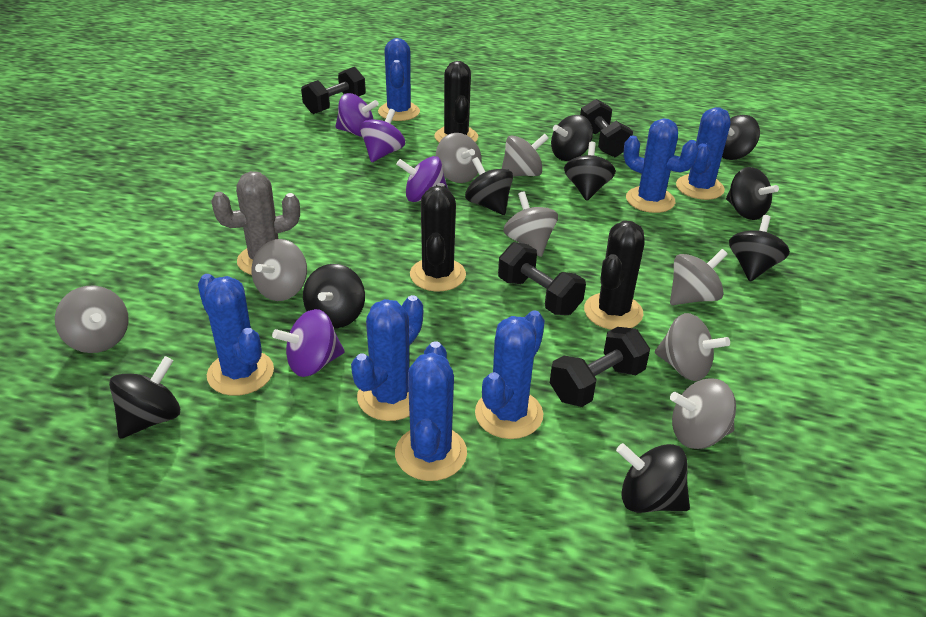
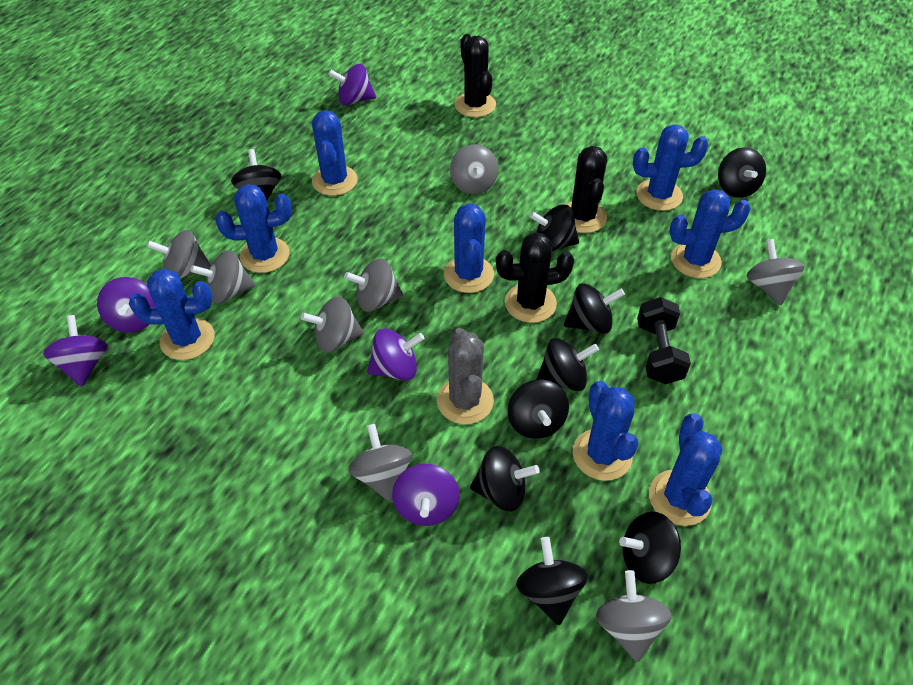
black dumbbell: 4 -> 1
blue cactus: 7 -> 8
purple spinning top: 4 -> 5

